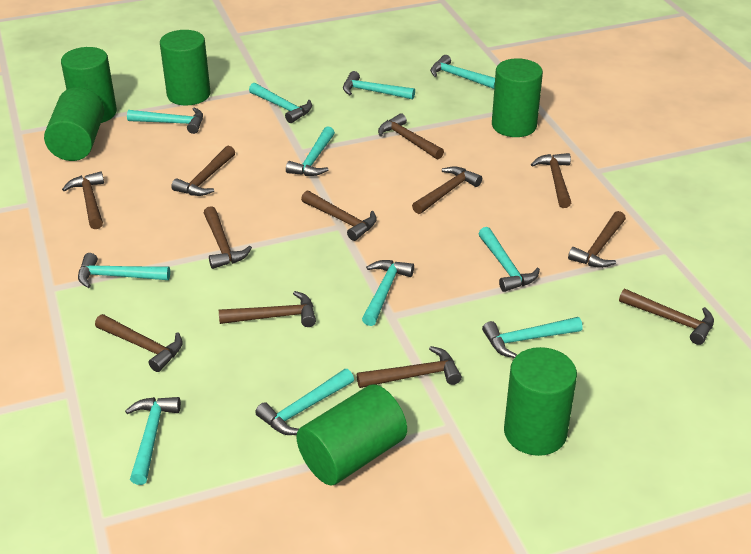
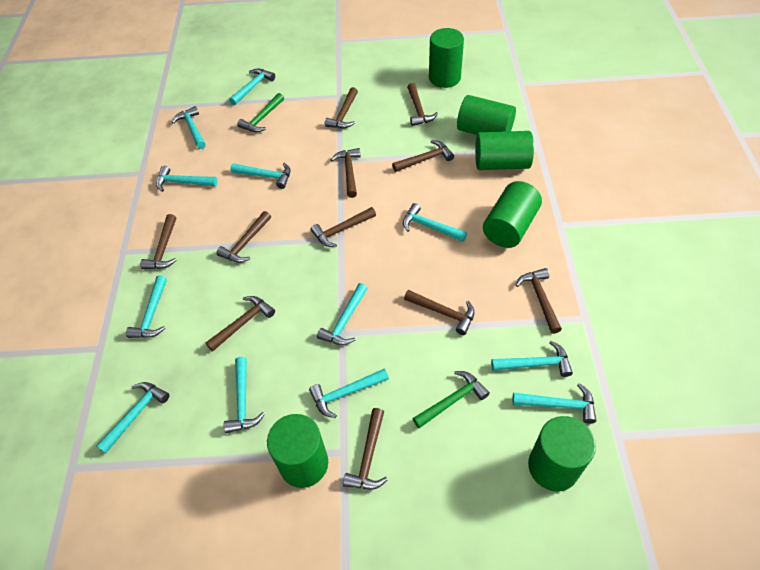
brown hammer: 12 -> 11
green hammer: 0 -> 2
turquoise hammer: 11 -> 12

